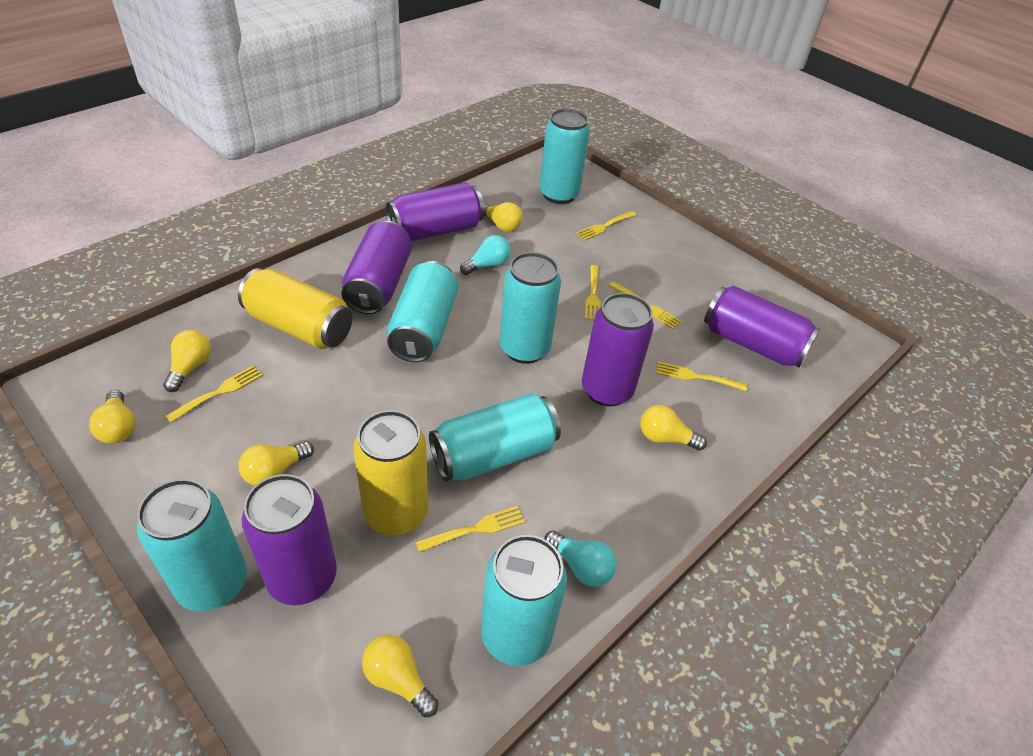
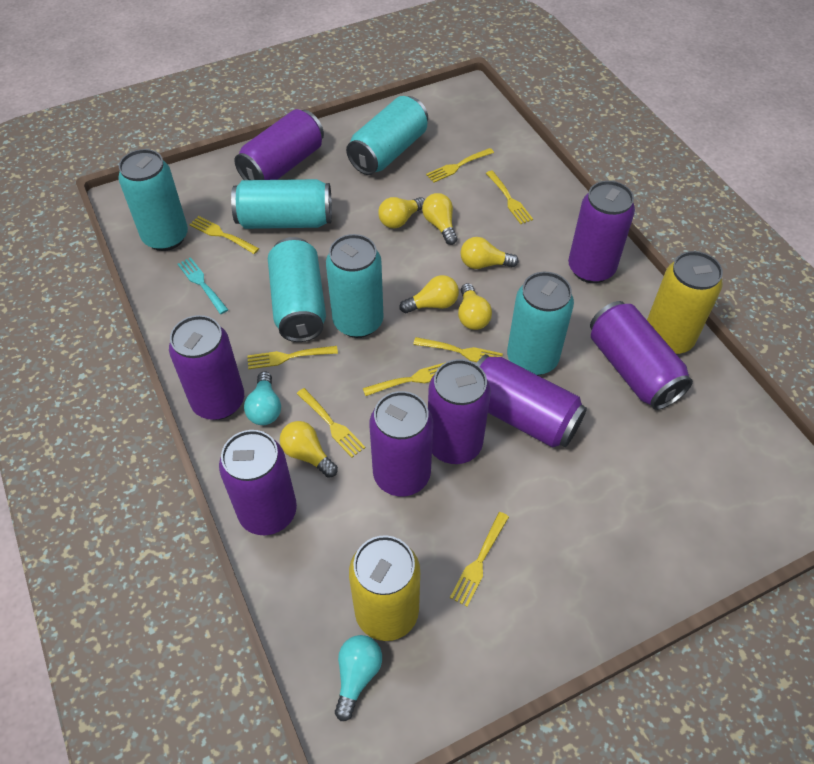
purple can: 5 -> 8
turquoise fork: 0 -> 1
yellow fork: 6 -> 8

